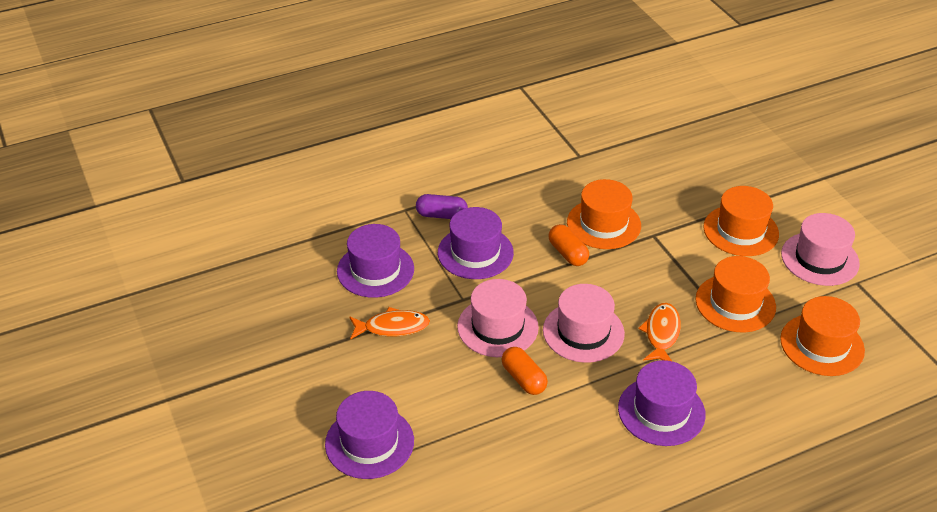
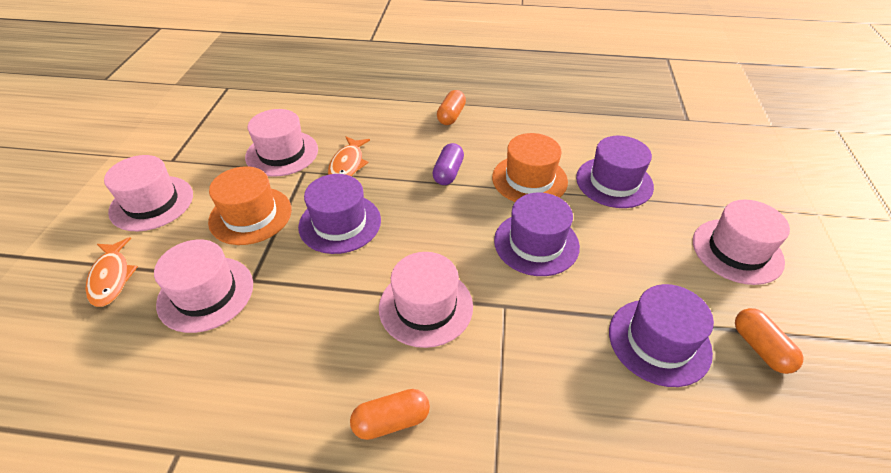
orange capsule: 2 -> 3
orange hat: 4 -> 2
pink hat: 3 -> 5

